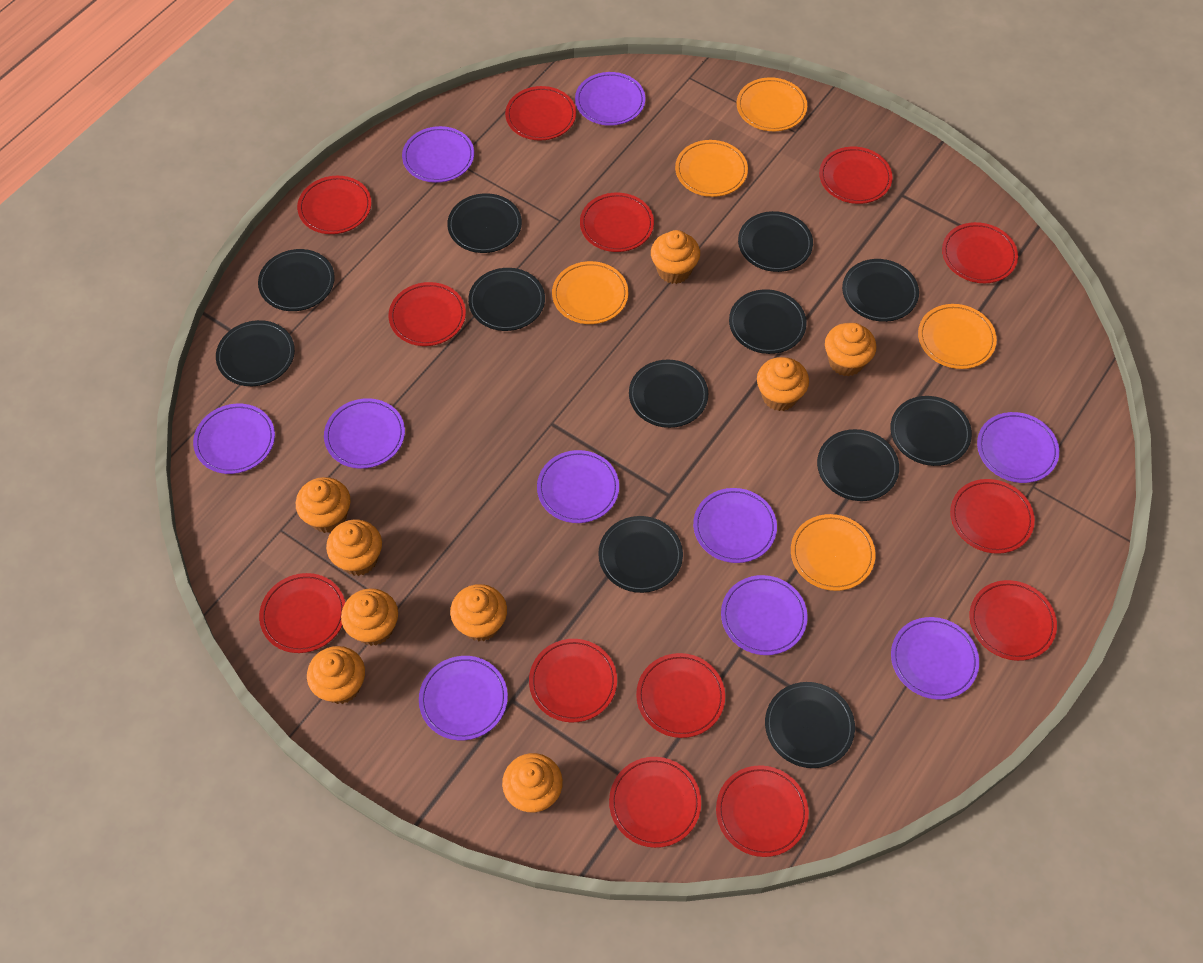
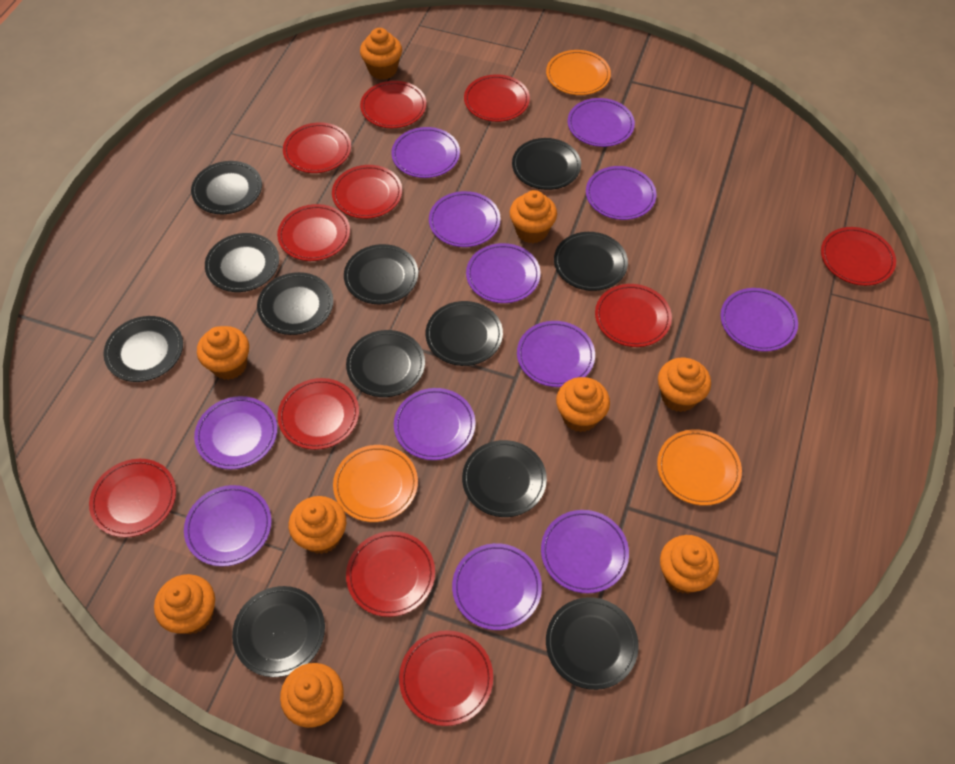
orange plate: 5 -> 3
purple plate: 10 -> 12
red plate: 13 -> 11

